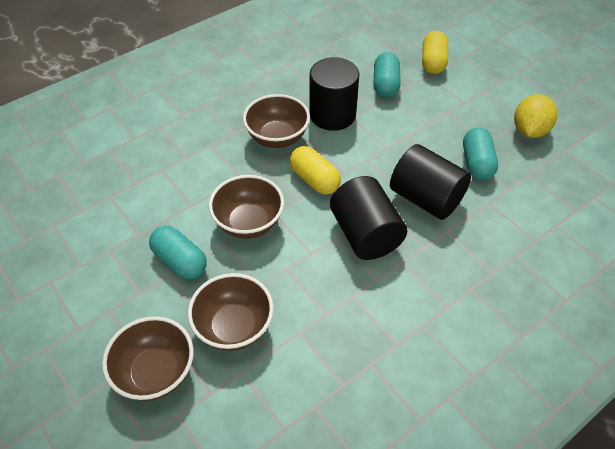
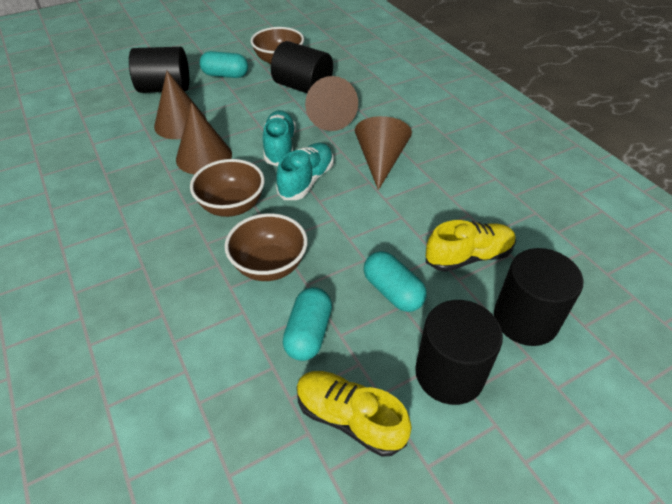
black cylinder: 3 -> 4
brown bowl: 4 -> 3
brown cone: 0 -> 4
turquoise shoe: 0 -> 2
yellow capsule: 2 -> 0
yellow lemon: 1 -> 0
yellow shoe: 0 -> 2

